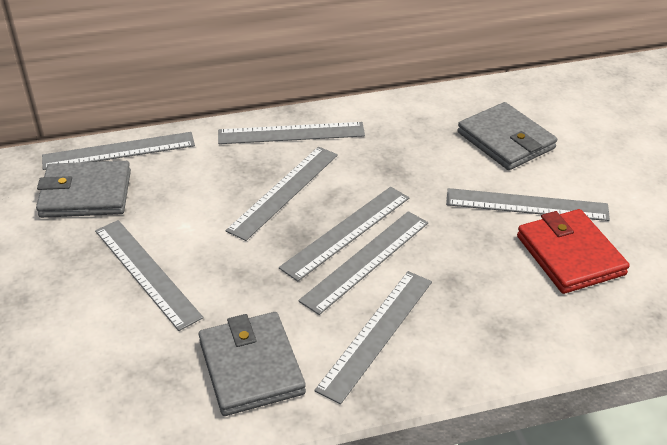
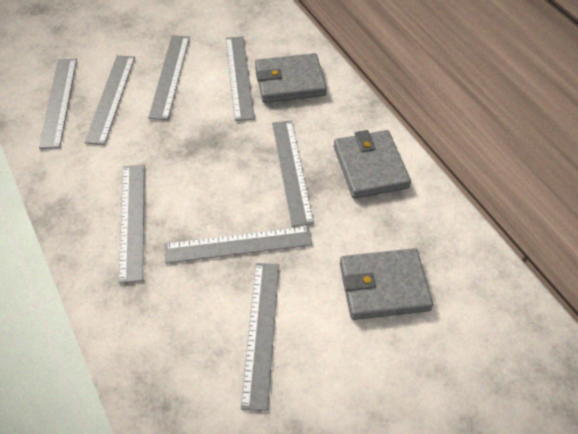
red wallet: 1 -> 0

